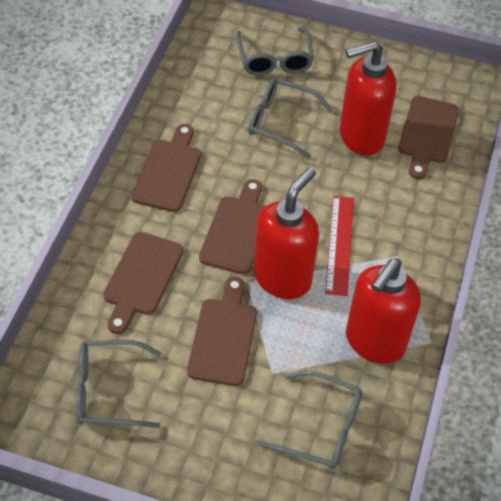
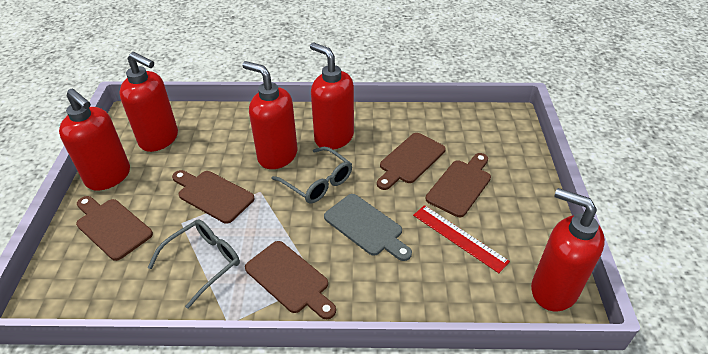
grey cutting board: 0 -> 1
grey glasses: 4 -> 2
red soap dispenser: 3 -> 5

